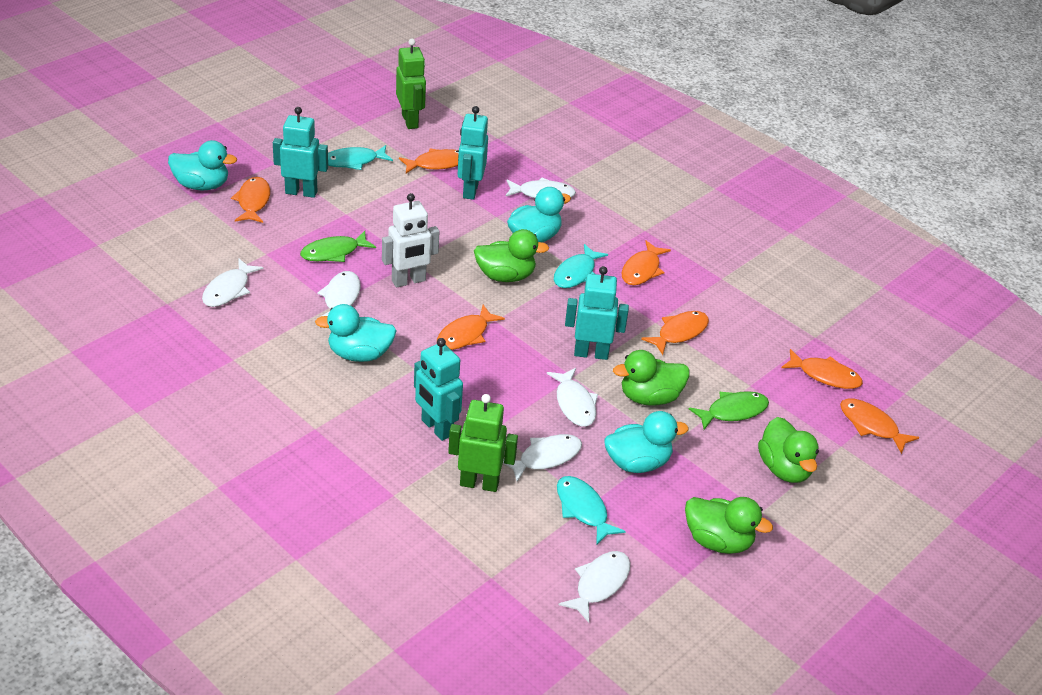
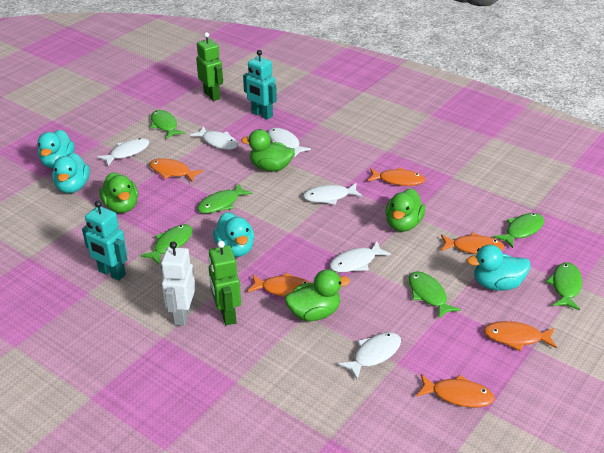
green fish: 2 -> 6
orange fish: 7 -> 6
turquoise fish: 3 -> 0
turquoise robot: 4 -> 2

